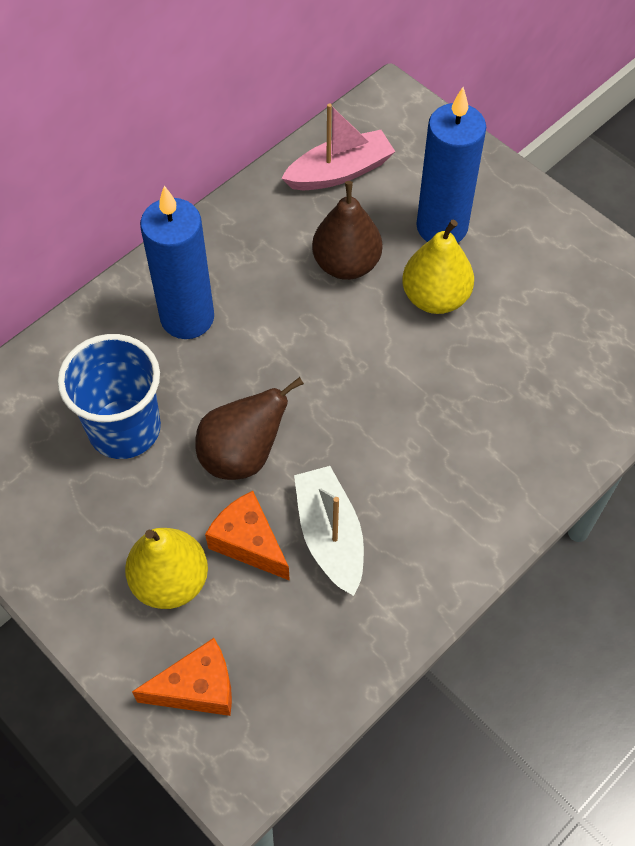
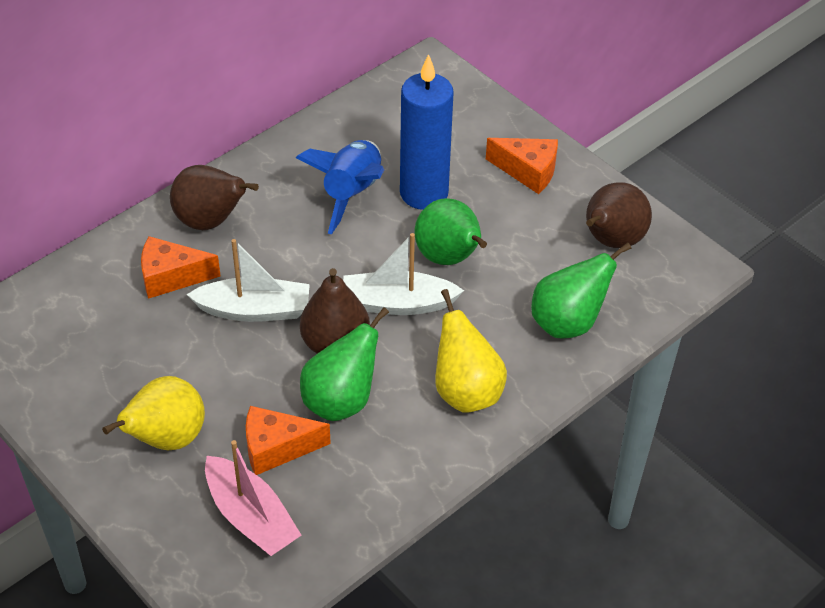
blue candle: 2 -> 1
blue cup: 1 -> 0
blue rocket: 0 -> 1
brown pear: 2 -> 3
green pear: 0 -> 3
orange cheese: 2 -> 3
white boat: 1 -> 2

